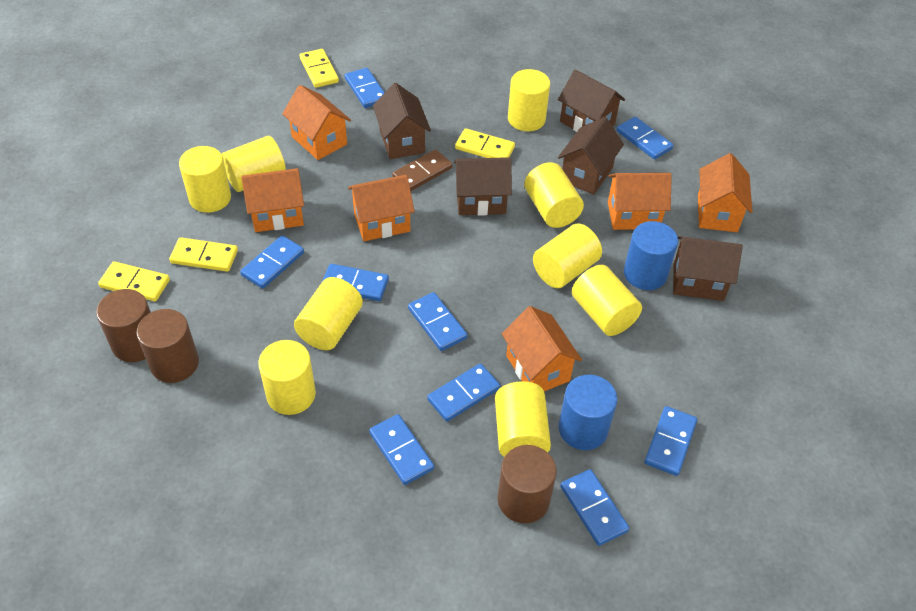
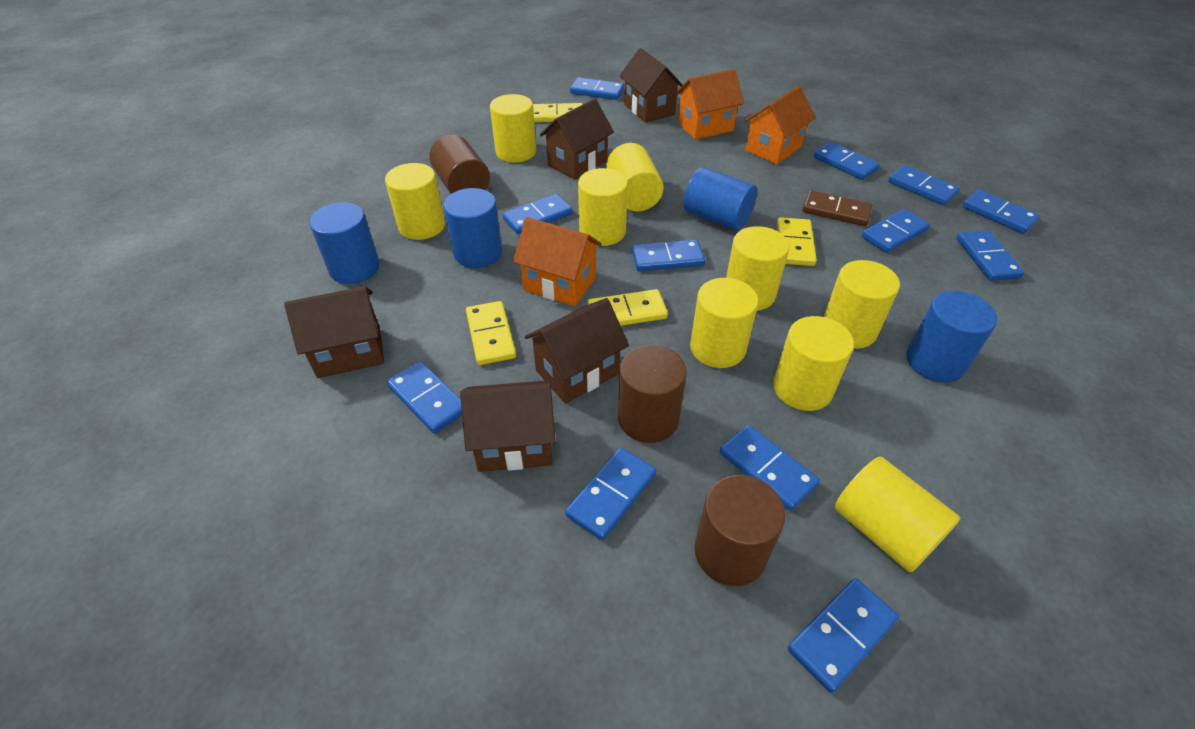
blue cylinder: 2 -> 4
blue domino: 9 -> 12
orange house: 6 -> 3

